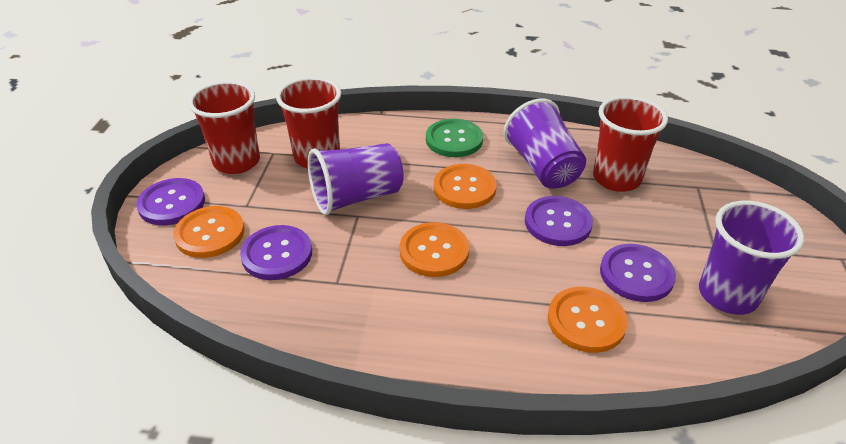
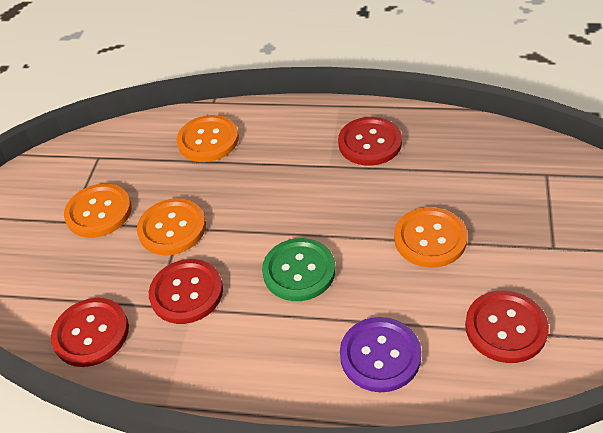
purple button: 4 -> 1
purple cup: 3 -> 0
red button: 0 -> 4
red cup: 3 -> 0

